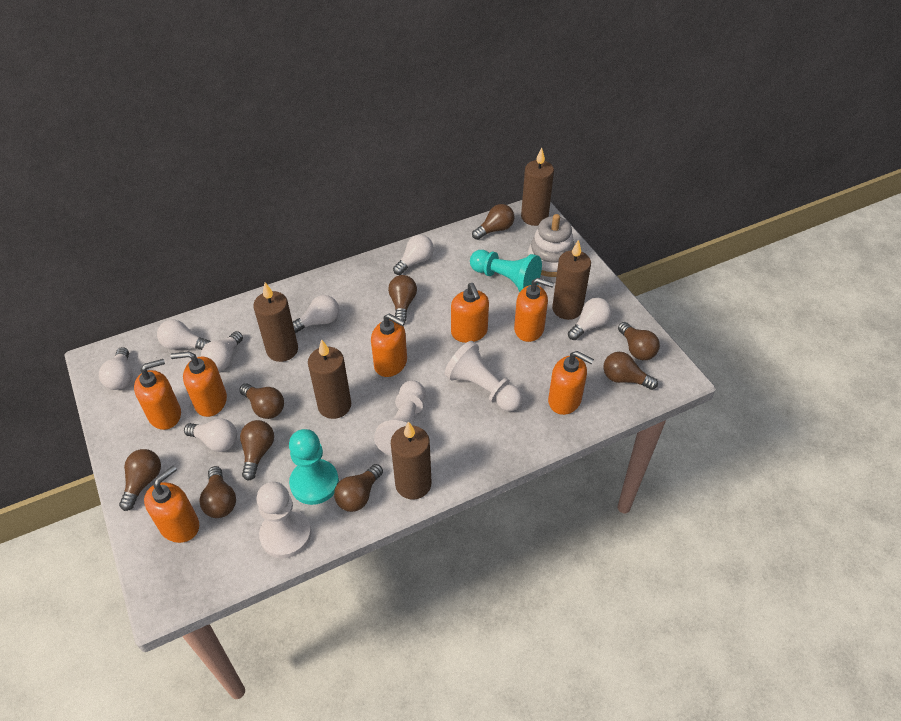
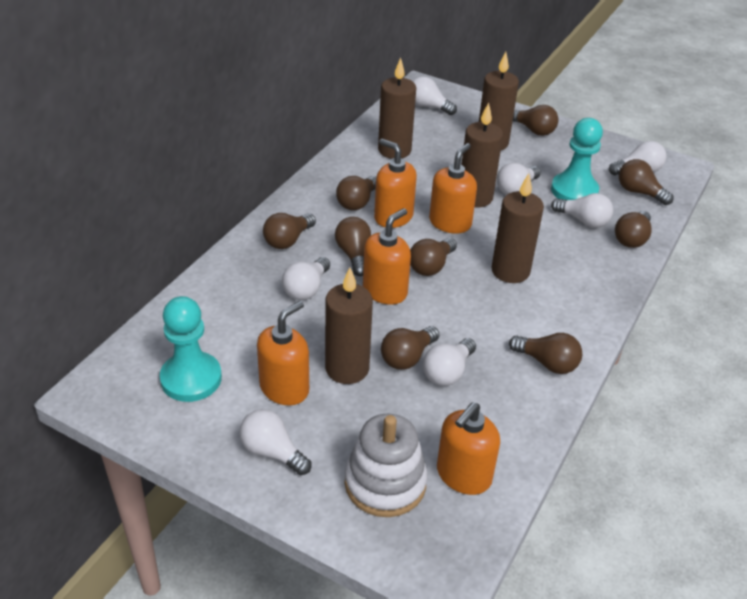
orange soap dispenser: 7 -> 5
white pawn: 3 -> 0

